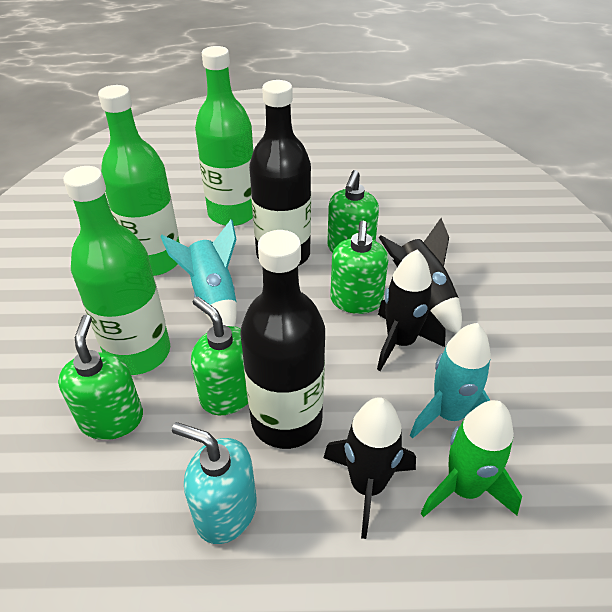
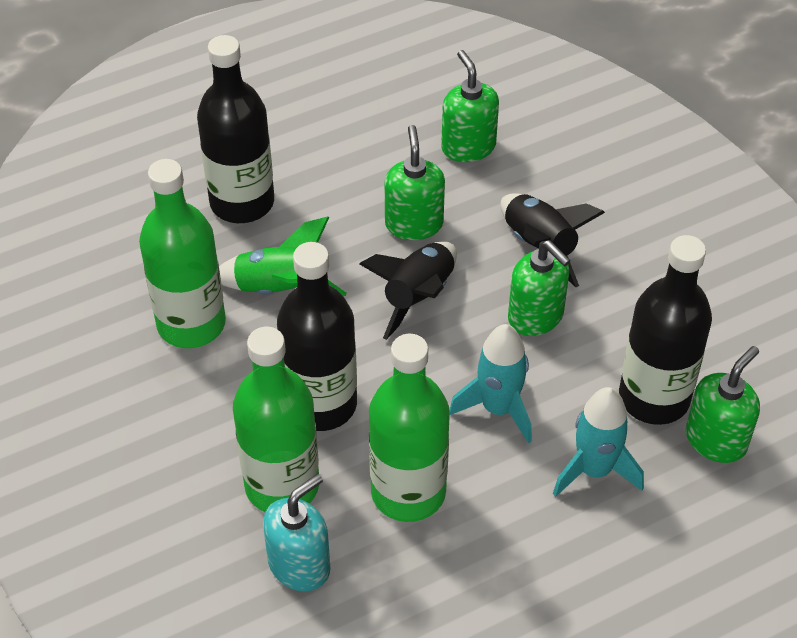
black bottle: 2 -> 3
black rocket: 3 -> 2

